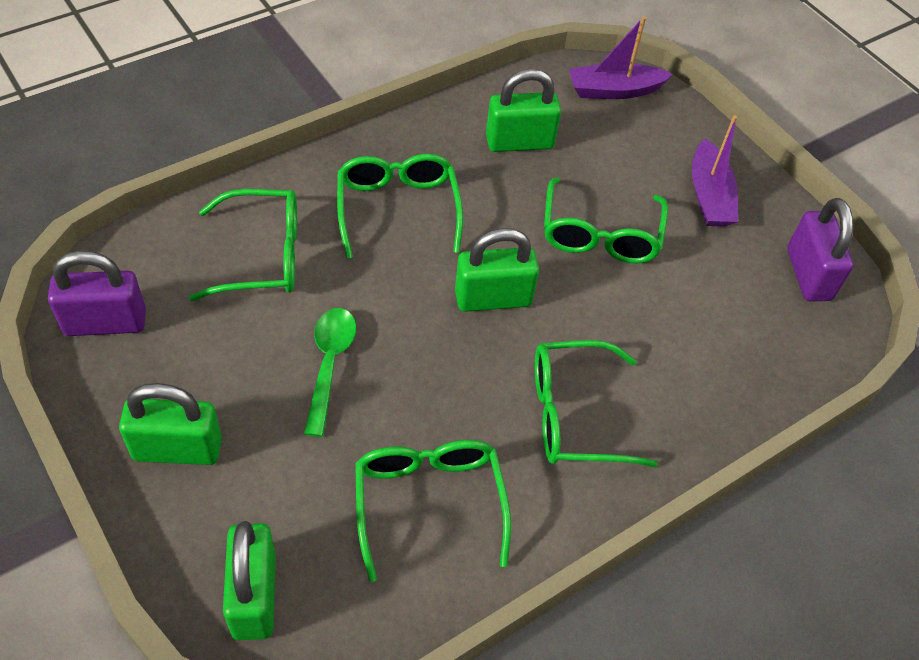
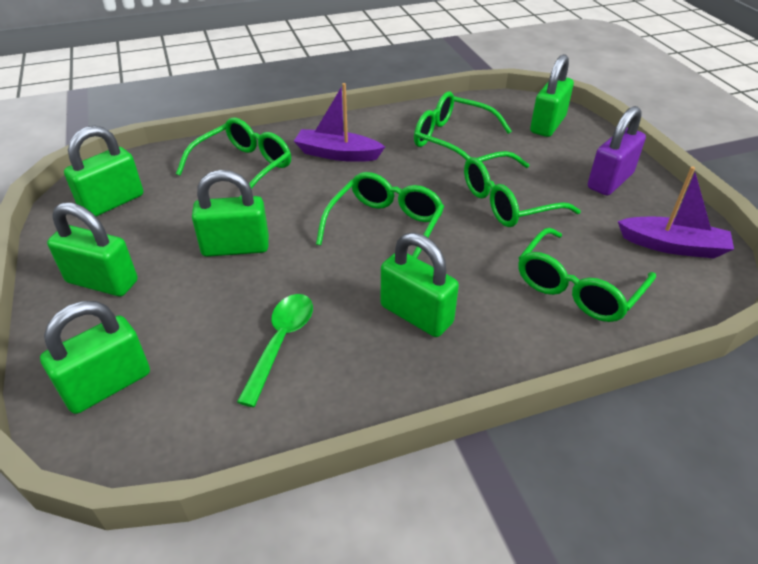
green padlock: 4 -> 6
purple padlock: 2 -> 1

